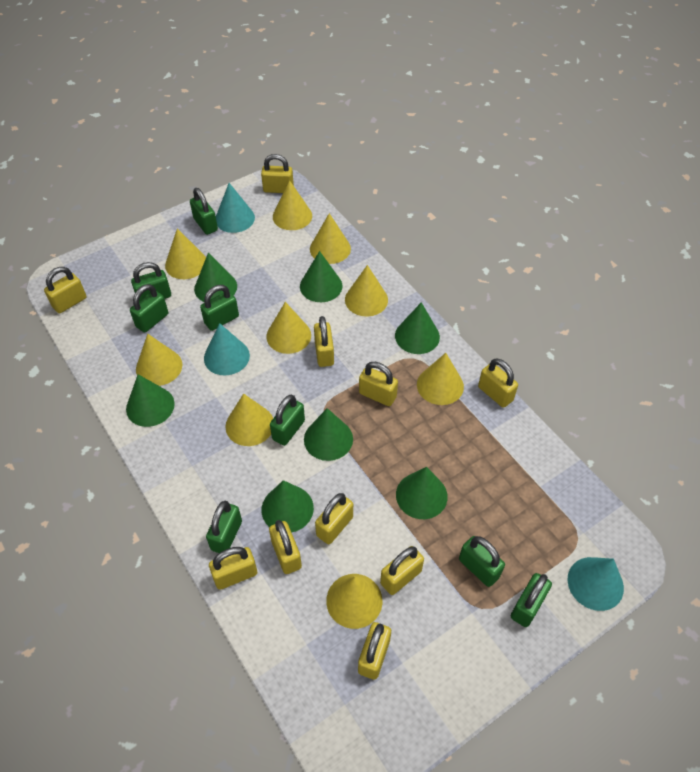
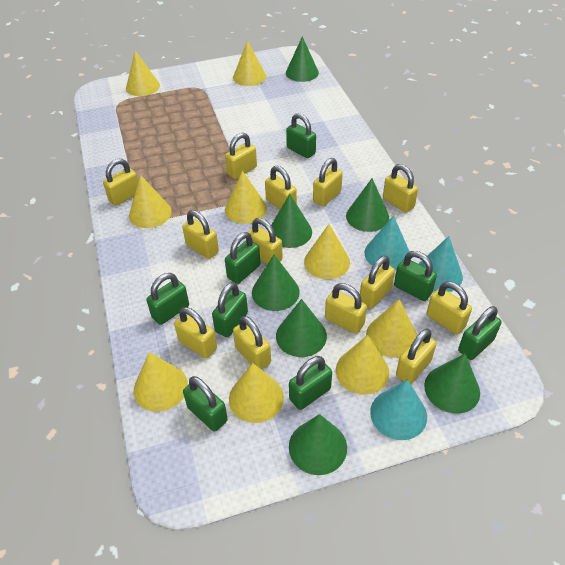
yellow padlock: 10 -> 13

